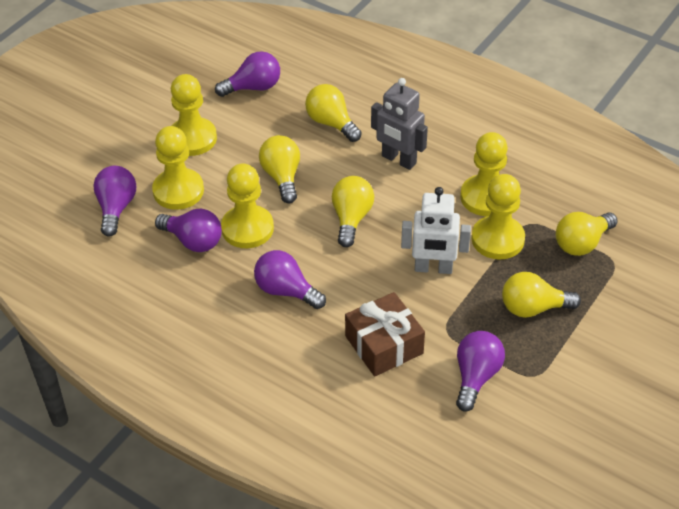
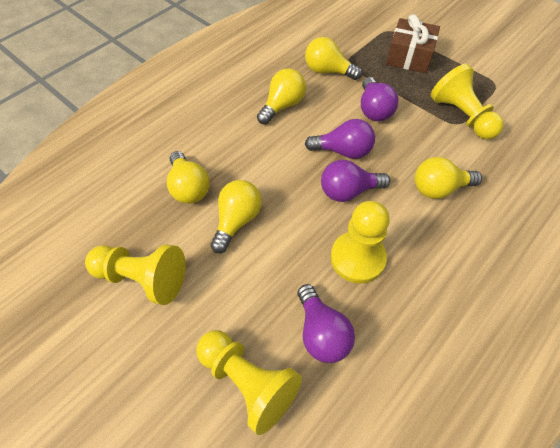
grey robot: 1 -> 0
purple light bulb: 5 -> 4
white robot: 1 -> 0
yellow pawn: 5 -> 4

